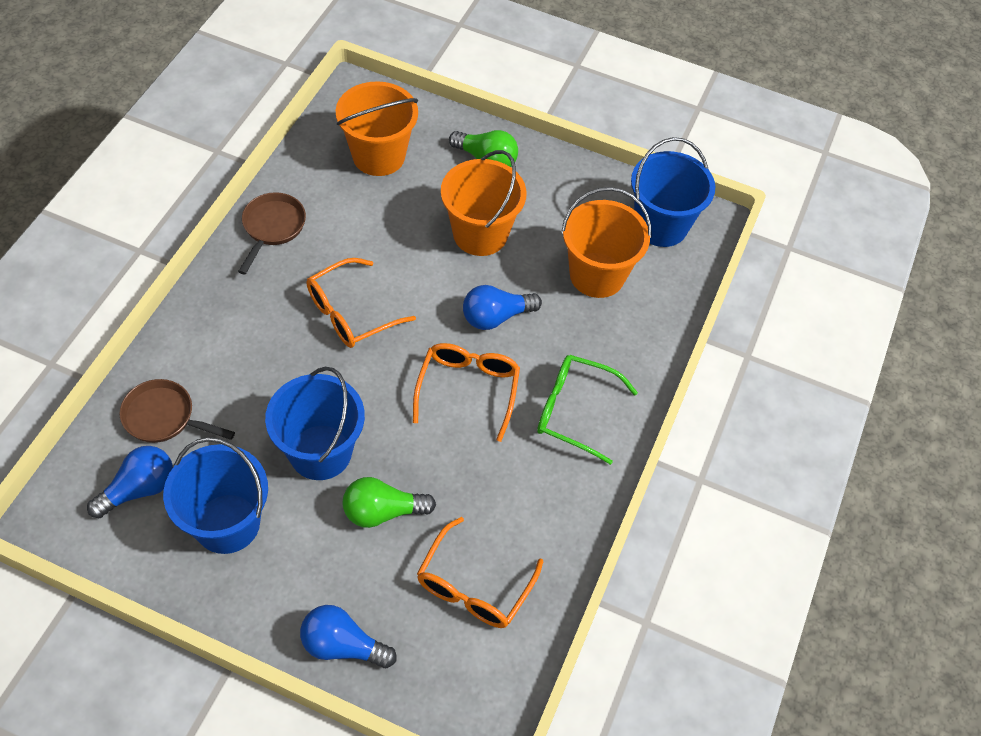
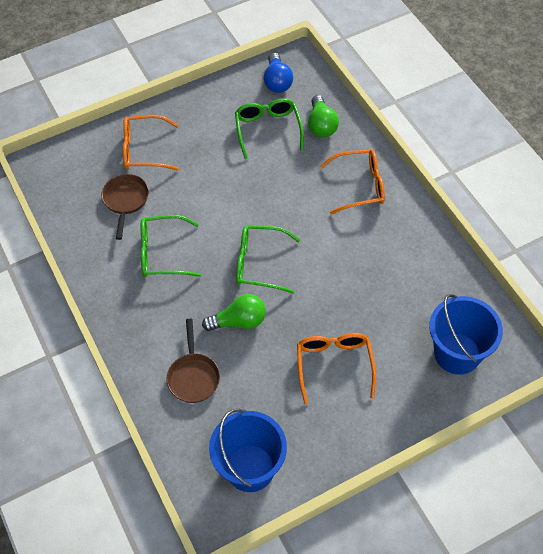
blue bucket: 3 -> 2
blue light bulb: 3 -> 1
green glasses: 1 -> 3
orange bucket: 3 -> 0

